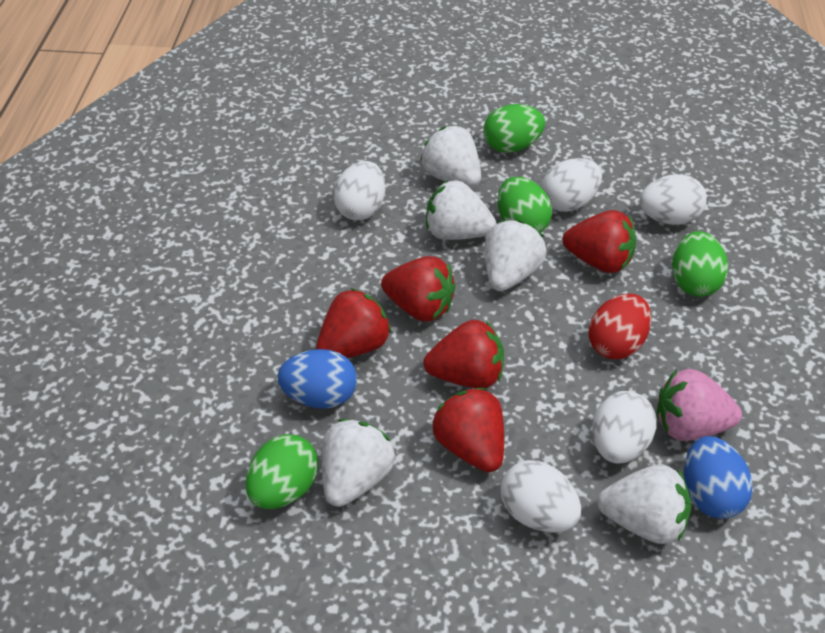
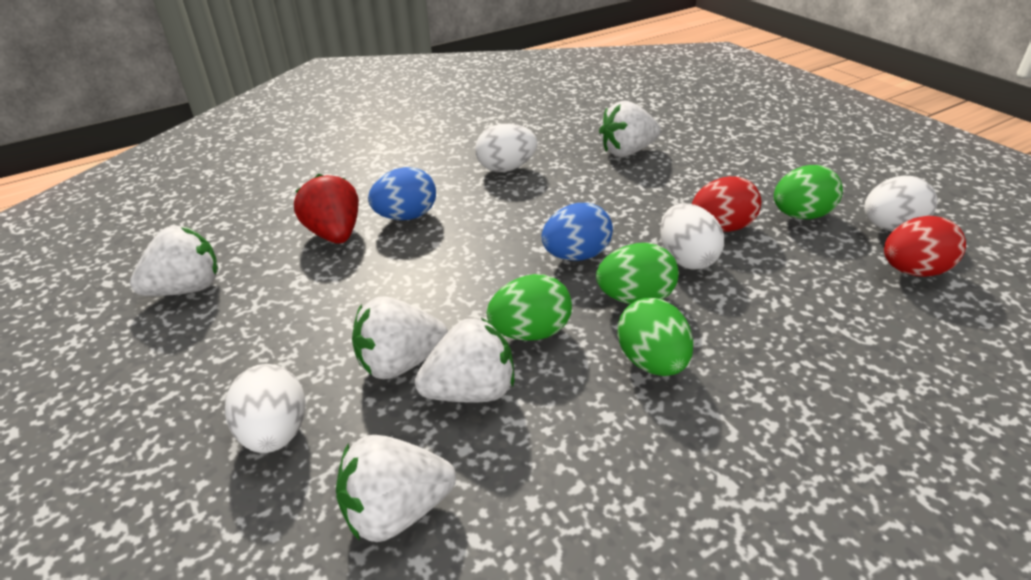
pink strawberry: 1 -> 0
red egg: 1 -> 2
red strawberry: 5 -> 1
white egg: 5 -> 4

